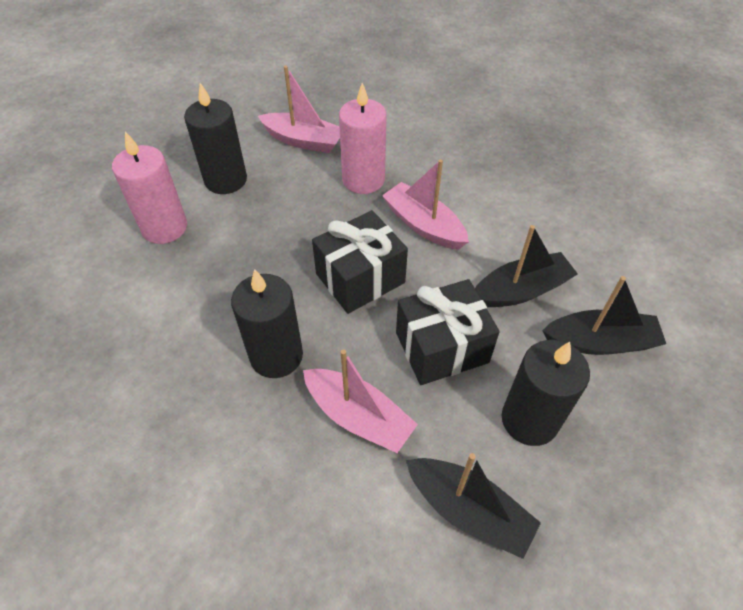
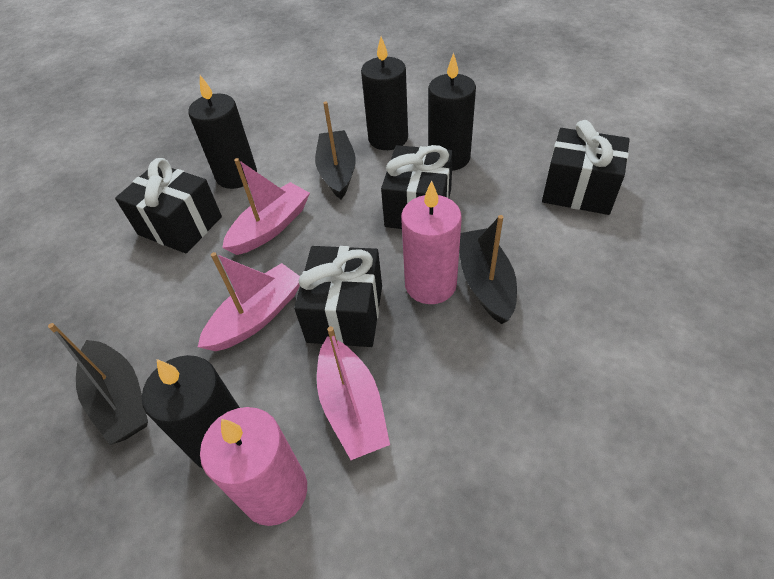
black candle: 3 -> 4
black gift: 2 -> 4

